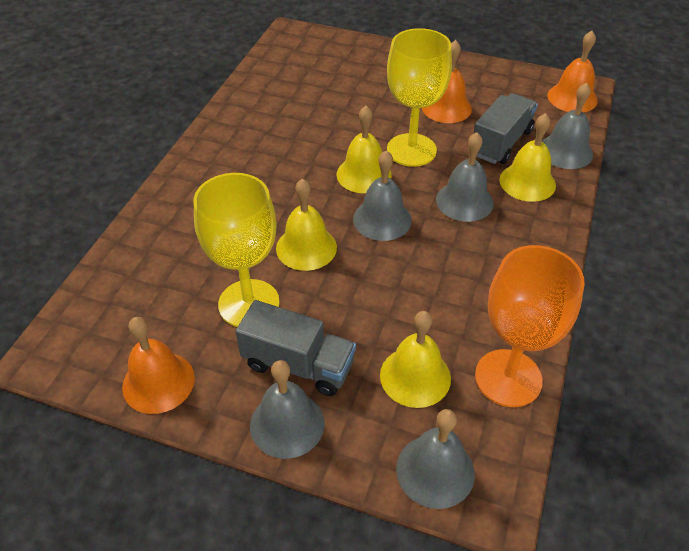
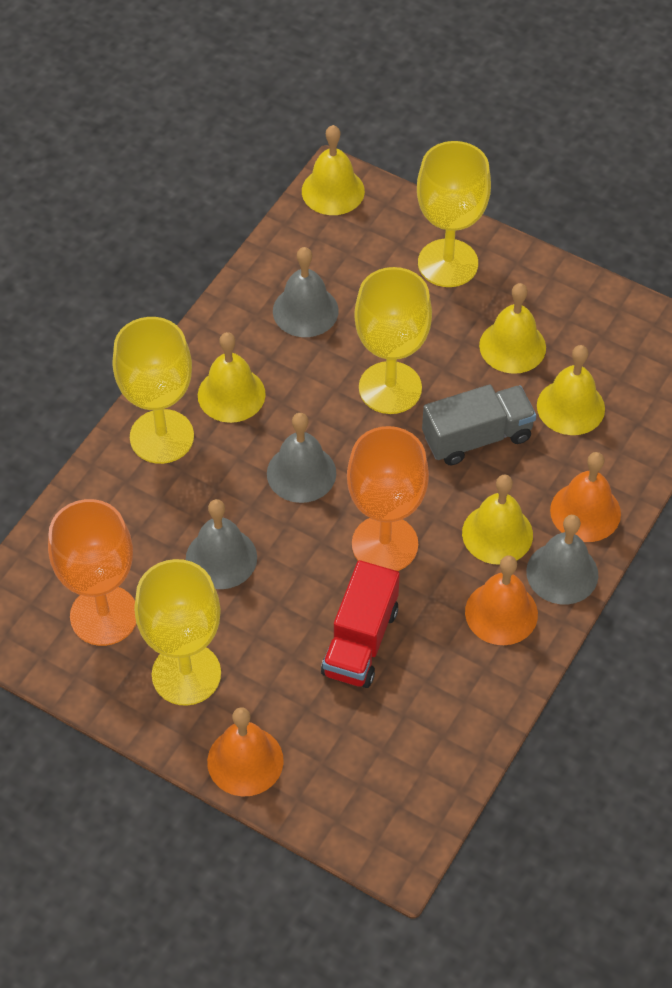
grey bell: 5 -> 4
grey truck: 2 -> 1
orange goblet: 1 -> 2
red truck: 0 -> 1
yellow bell: 4 -> 5
yellow goblet: 2 -> 4

